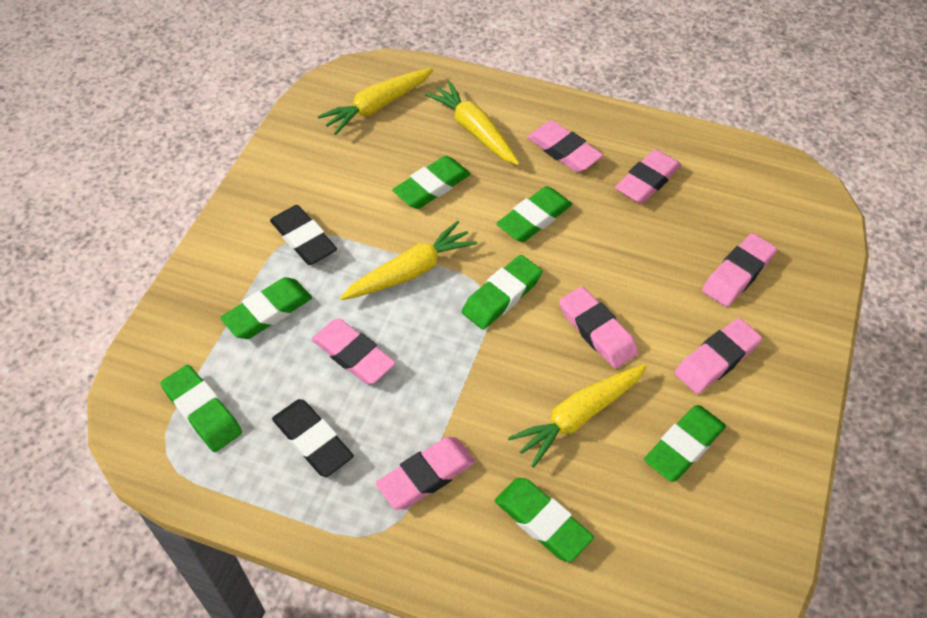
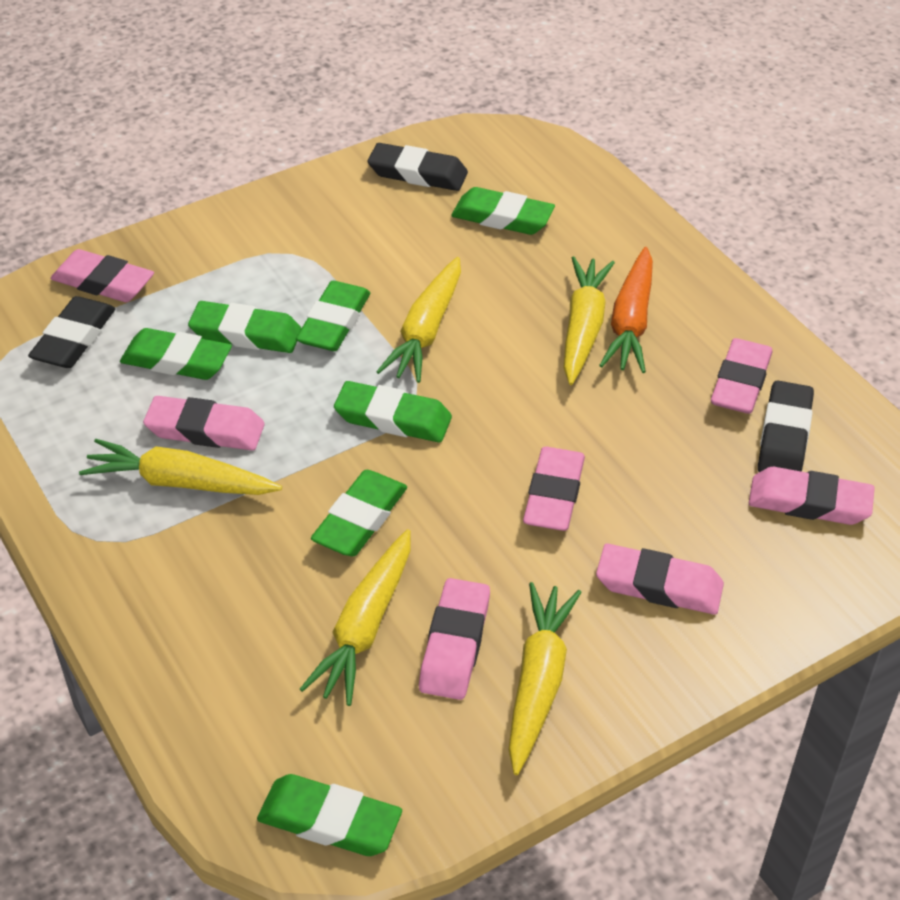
black eraser: 2 -> 3
orange carrot: 0 -> 1
yellow carrot: 4 -> 5

